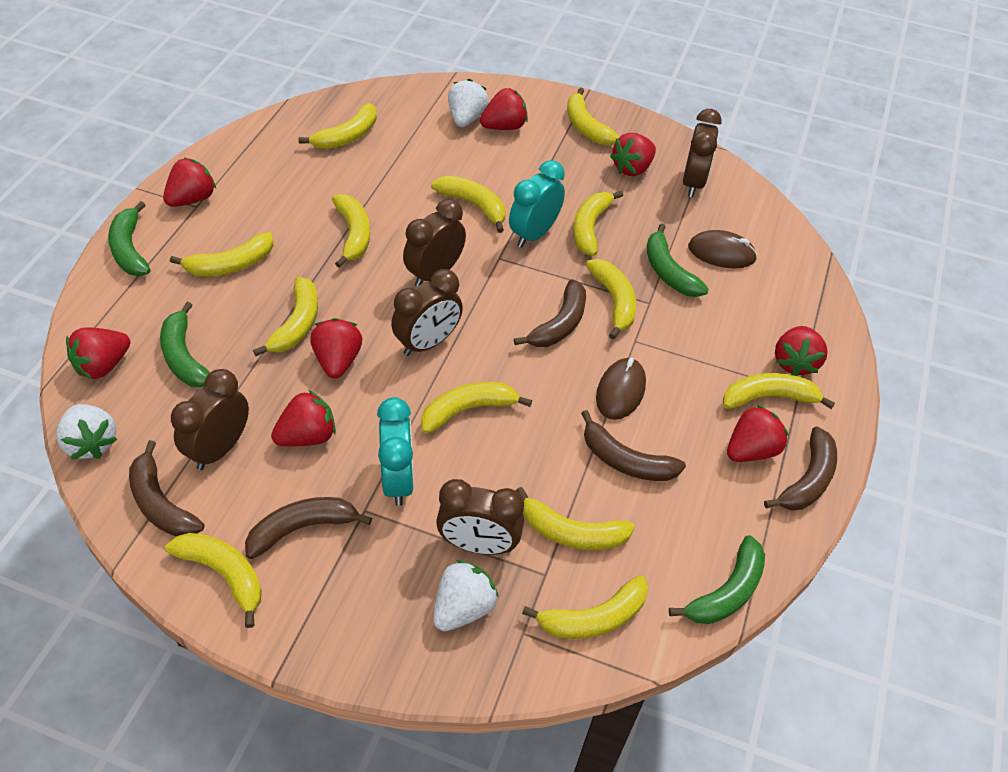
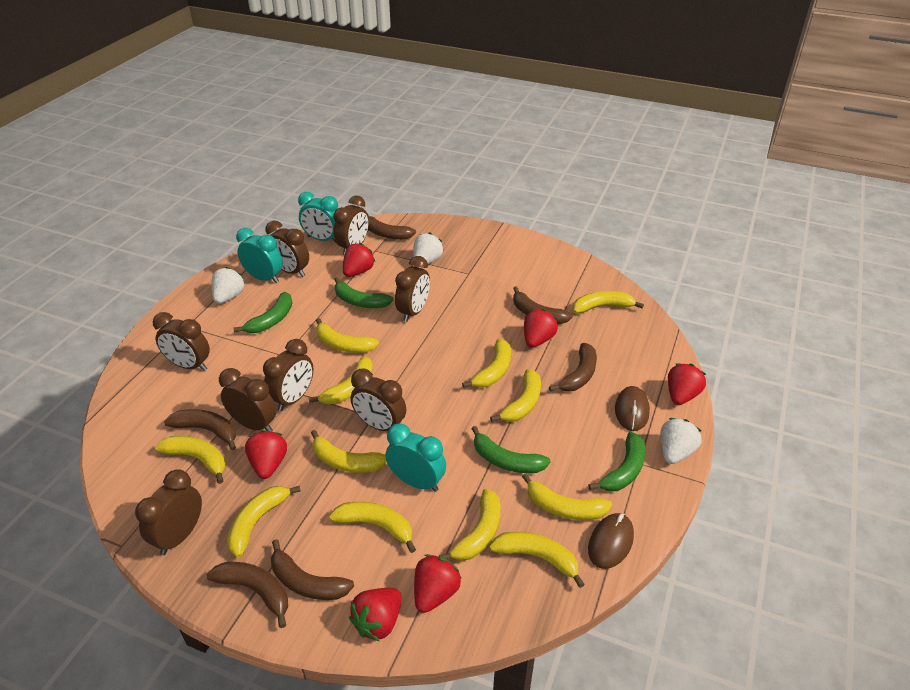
brown banana: 5 -> 6
brown clock: 5 -> 8
red strawberry: 8 -> 6
turquoise clock: 2 -> 3
yellow banana: 13 -> 12

